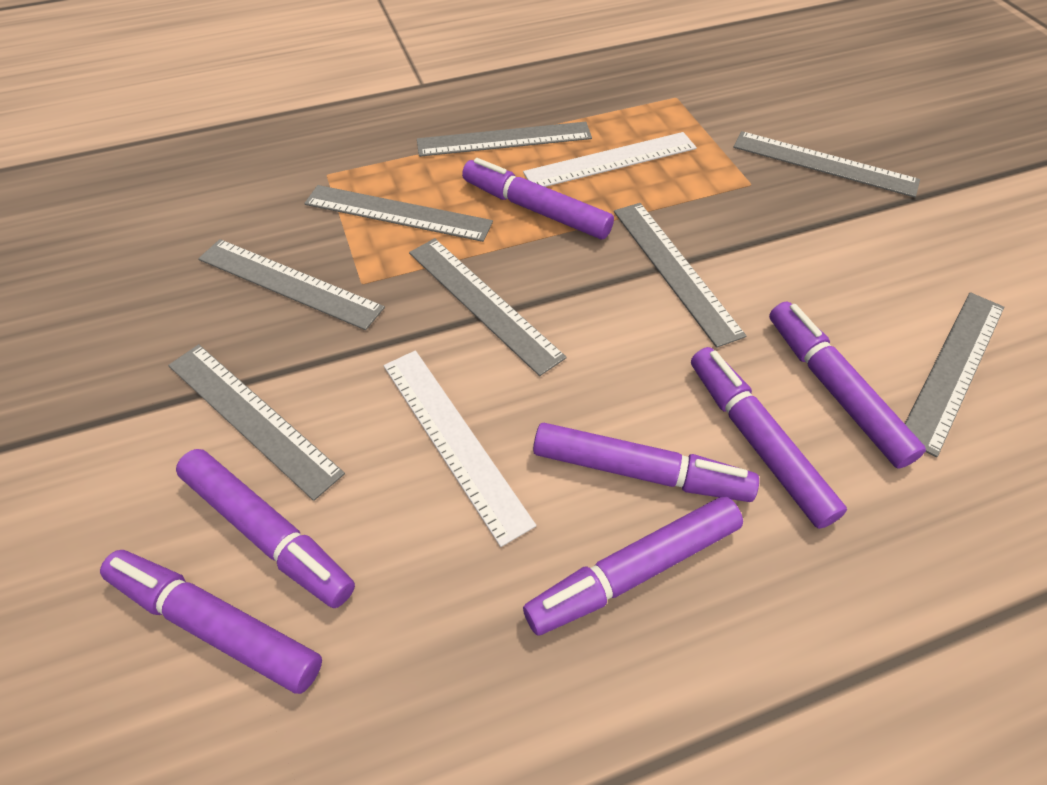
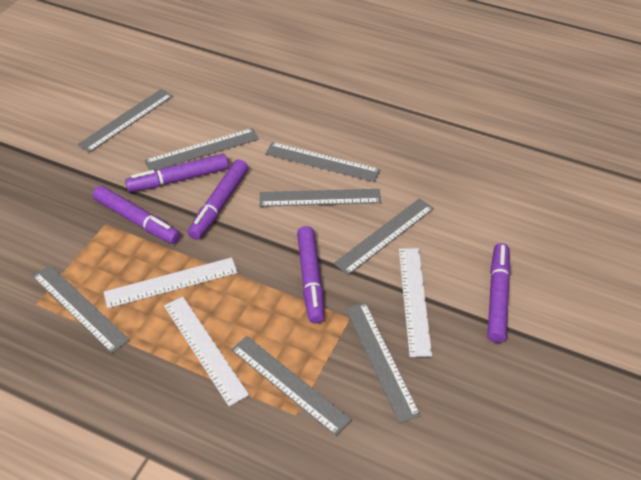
purple marker: 7 -> 5
white ruler: 2 -> 3

